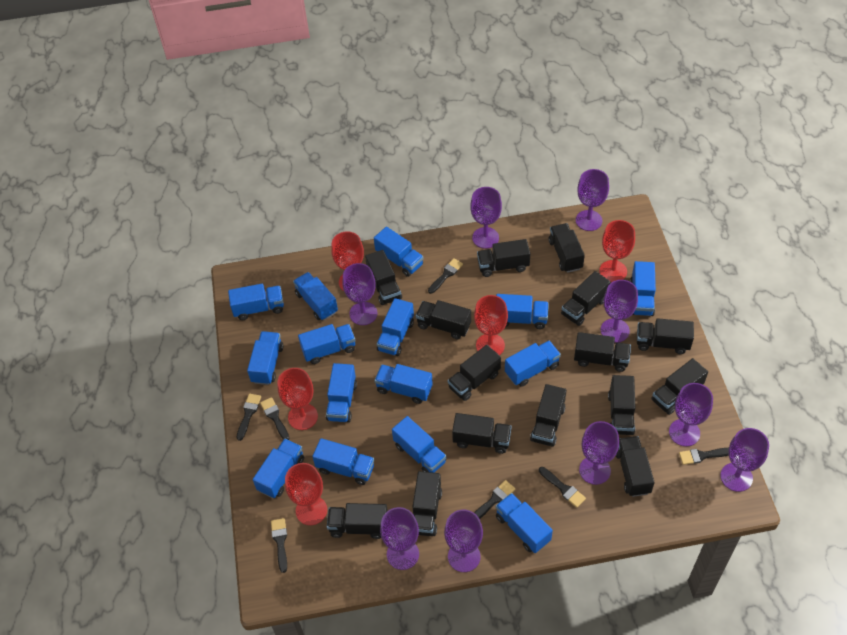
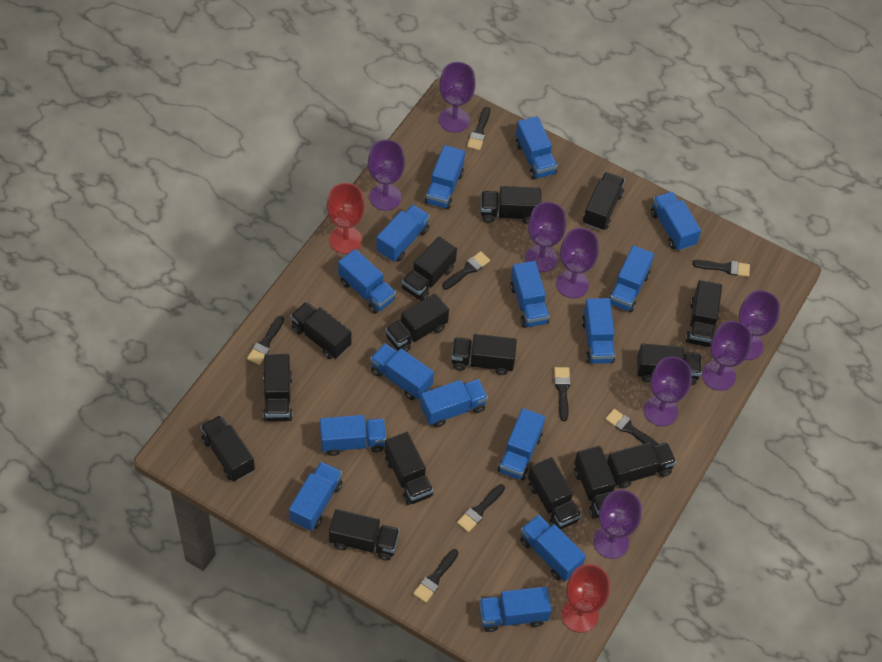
black brush: 7 -> 8
purple goblet: 9 -> 8
red goblet: 5 -> 2

